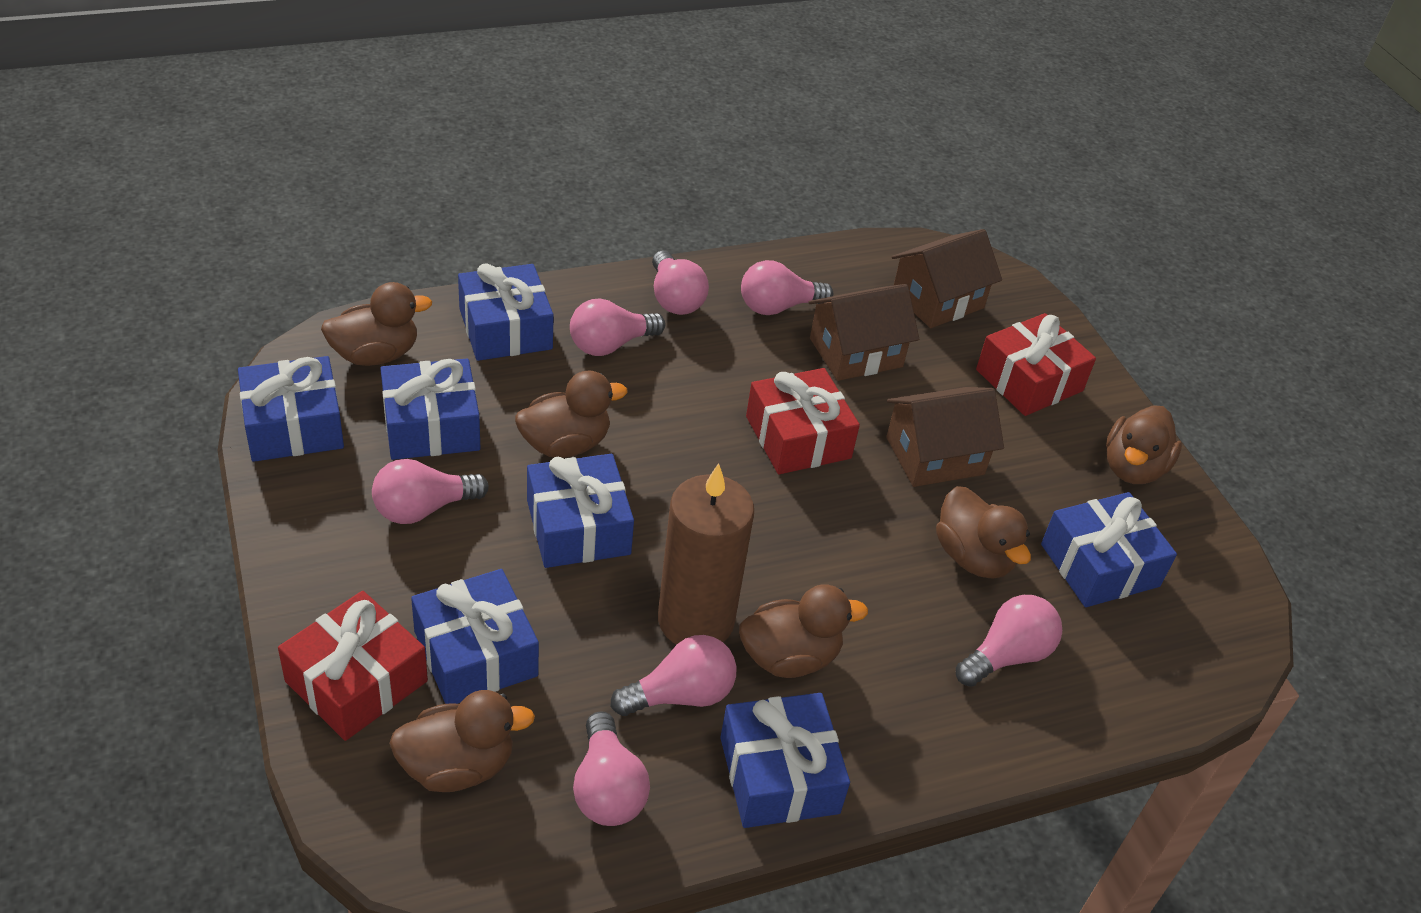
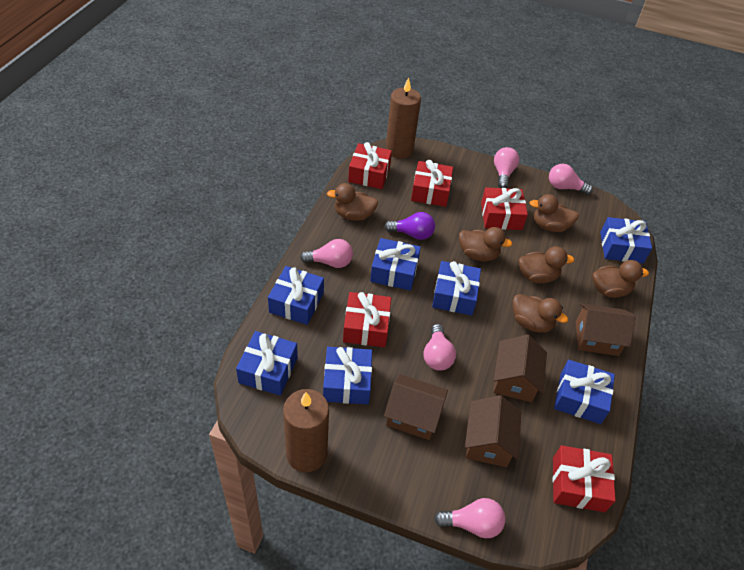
brown candle: 1 -> 2
brown house: 3 -> 4
pink light bulb: 7 -> 5
purple light bulb: 0 -> 1
red gift: 3 -> 5

